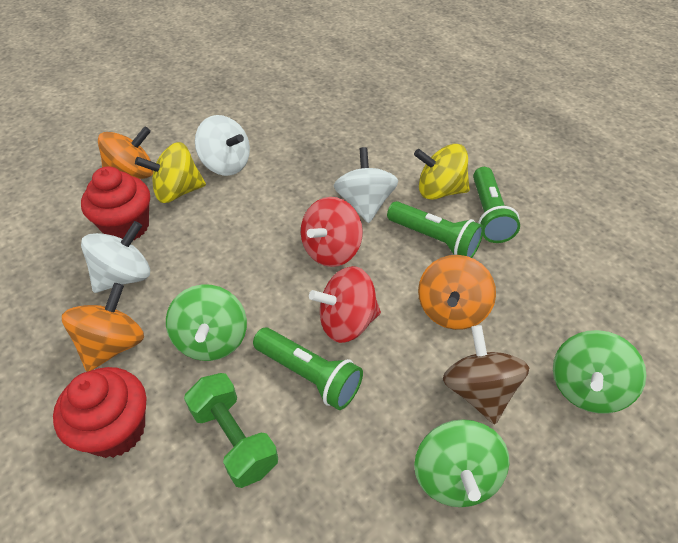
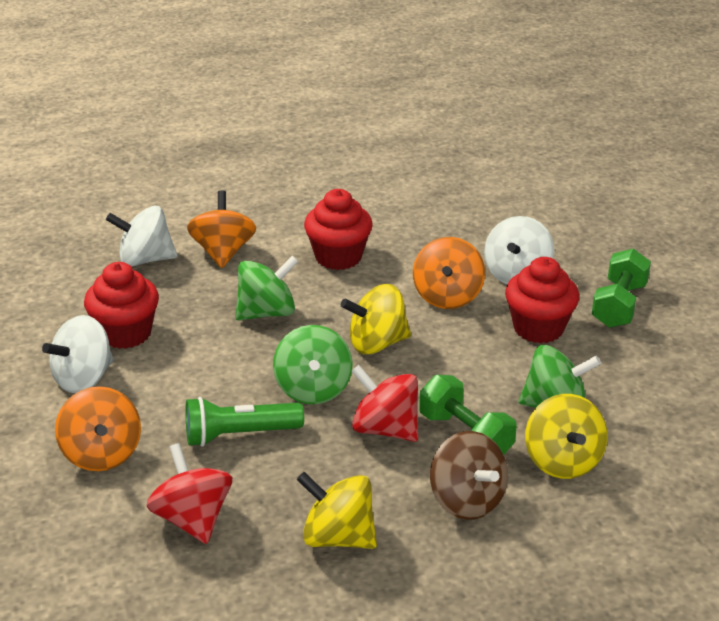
green dumbbell: 1 -> 2
green flashlight: 3 -> 1
red cupcake: 2 -> 3
yellow spinning top: 2 -> 3

